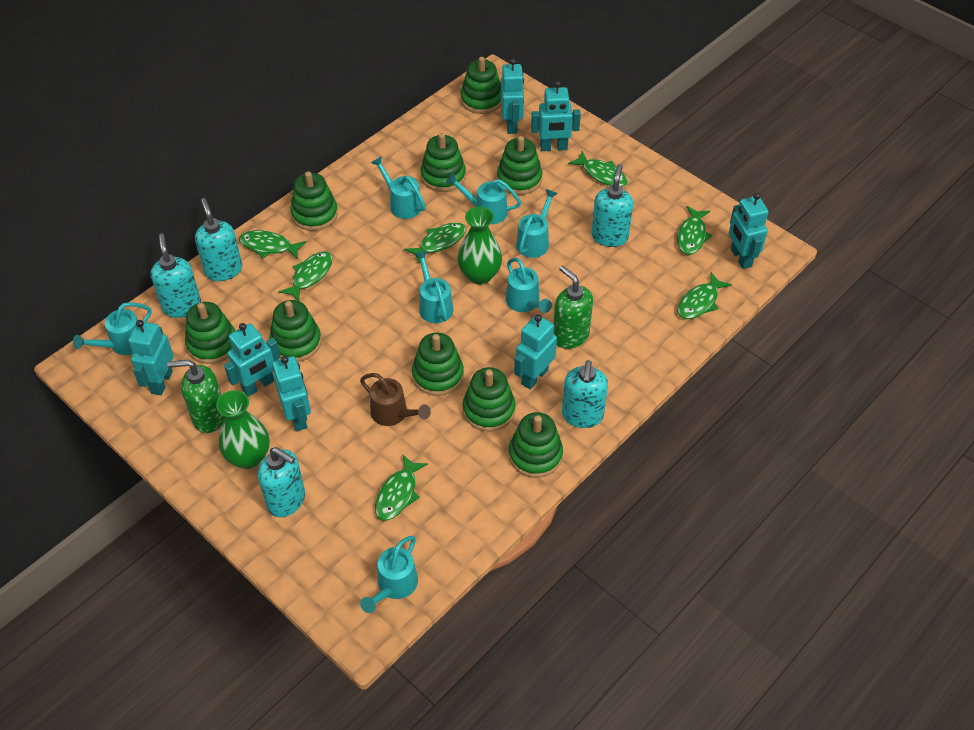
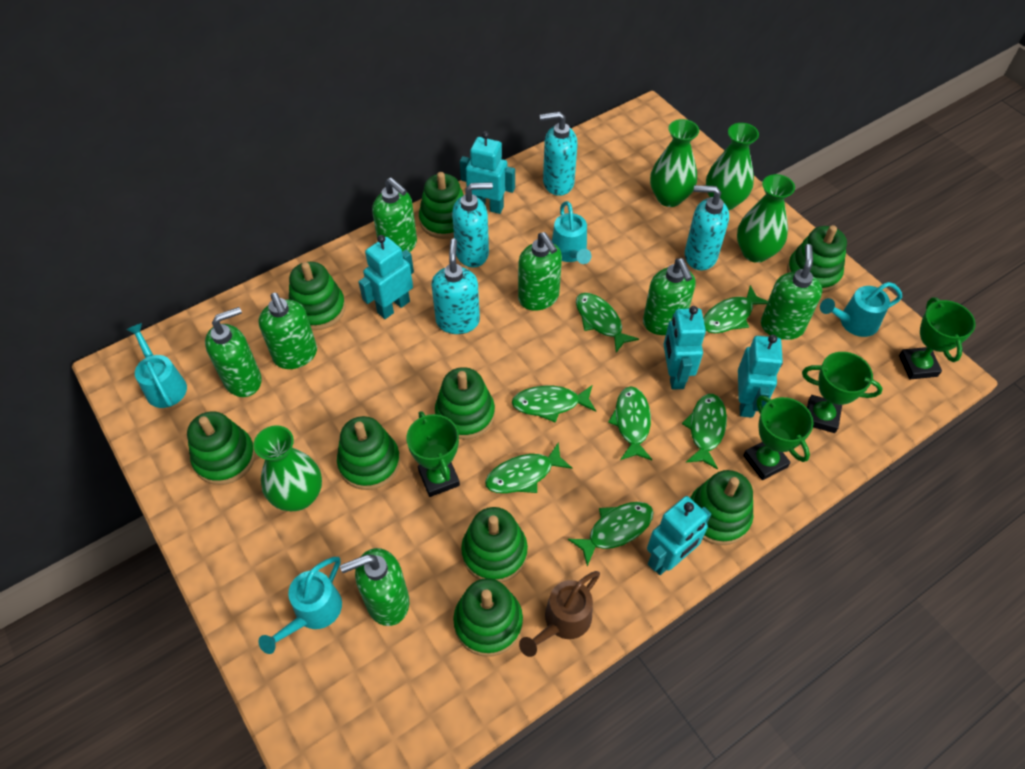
green soap dispenser: 2 -> 7
green trophy: 0 -> 4
green vase: 2 -> 4
turquoise robot: 7 -> 5
turquoise soap dispenser: 5 -> 4
turquoise watering can: 7 -> 4

